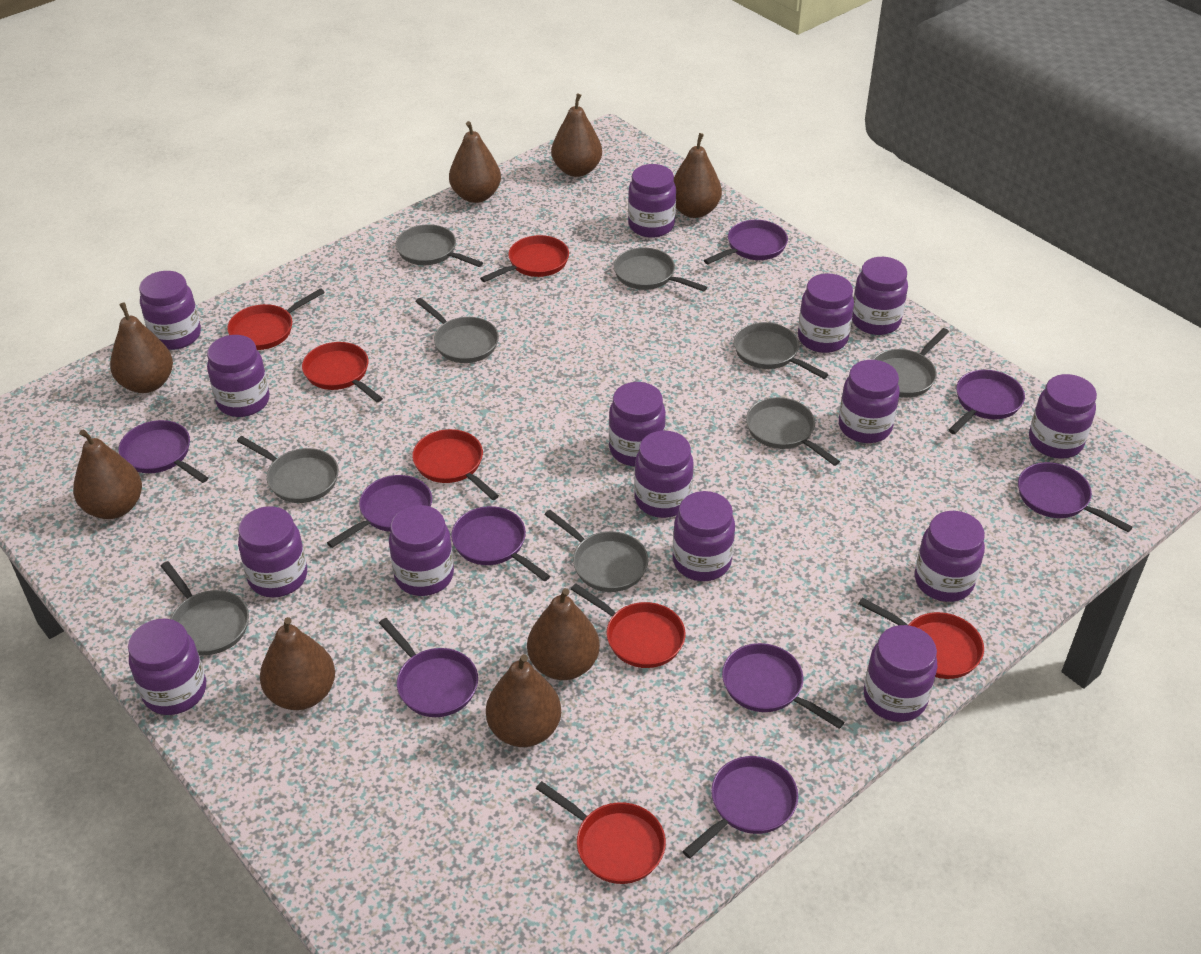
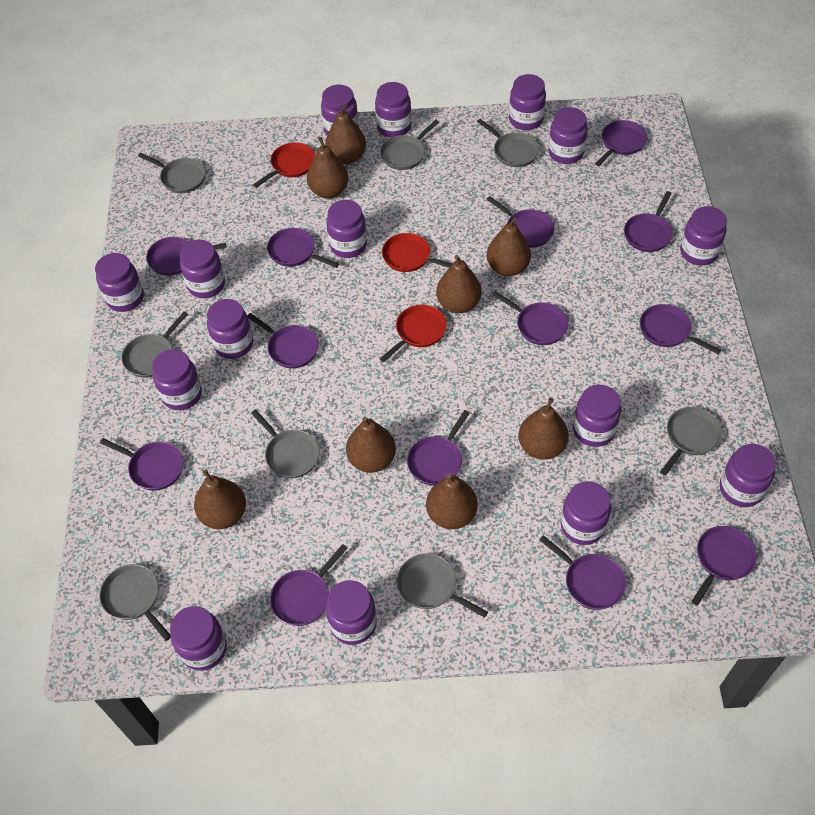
grey pan: 9 -> 8
purple pan: 9 -> 13
red pan: 7 -> 3

